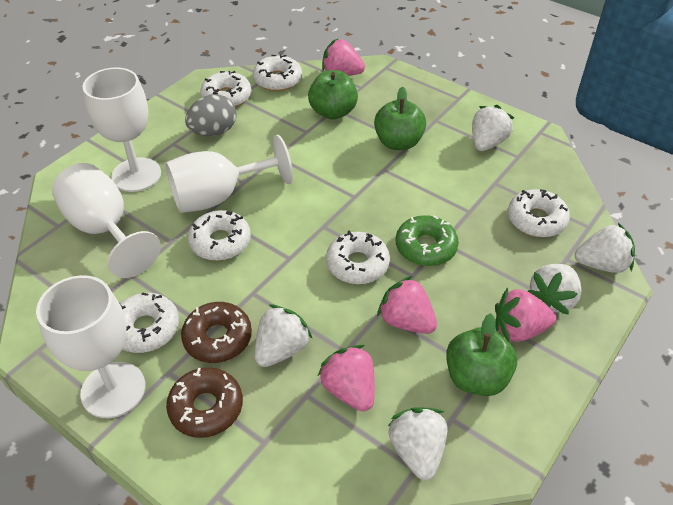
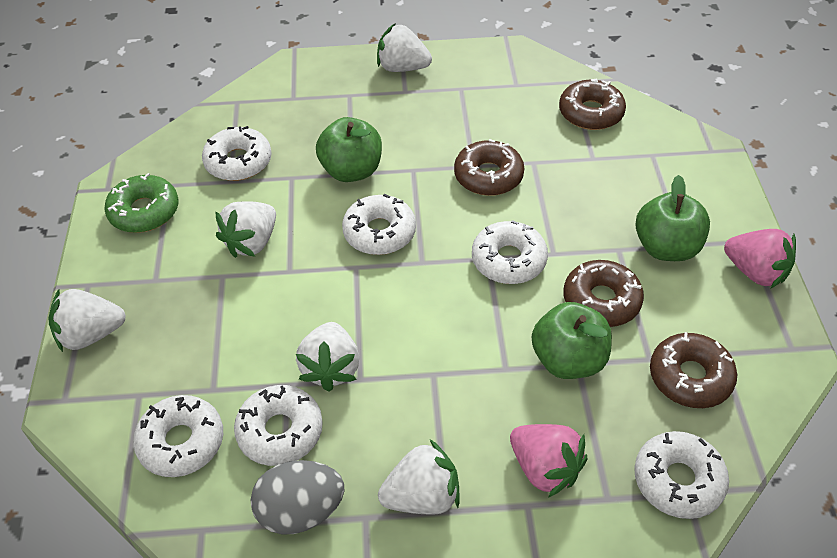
brown donut: 2 -> 4
pink strawberry: 4 -> 2
white goblet: 4 -> 0

